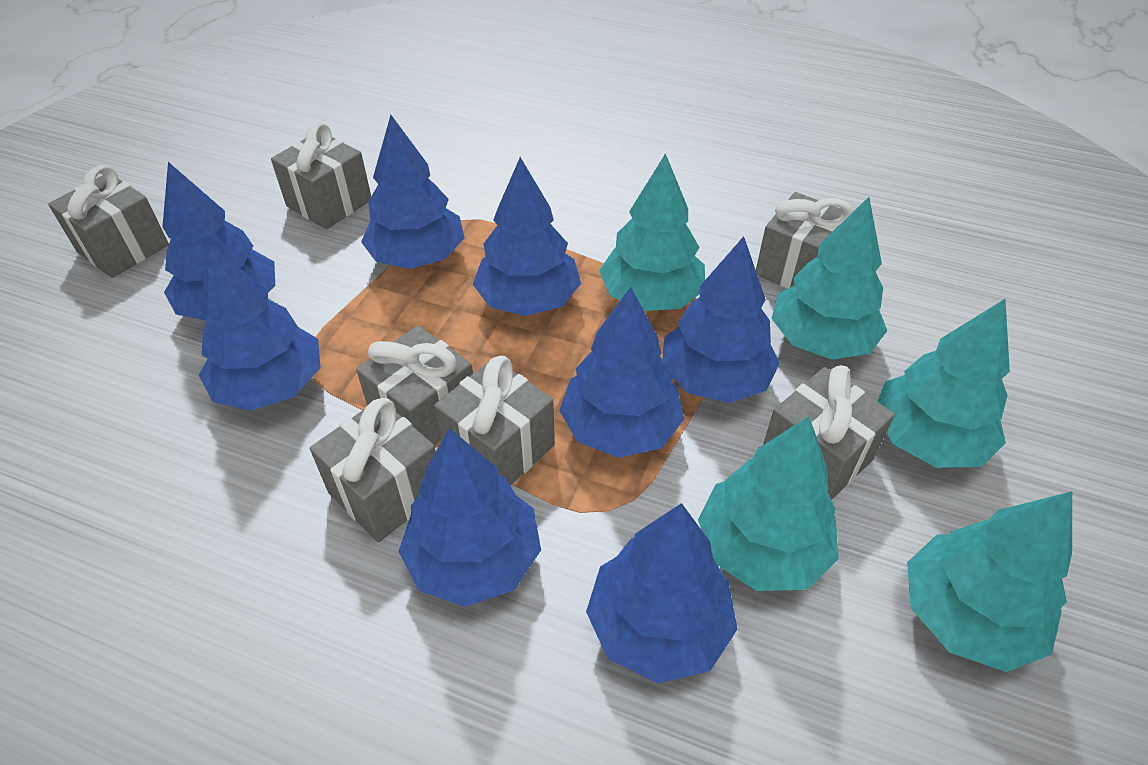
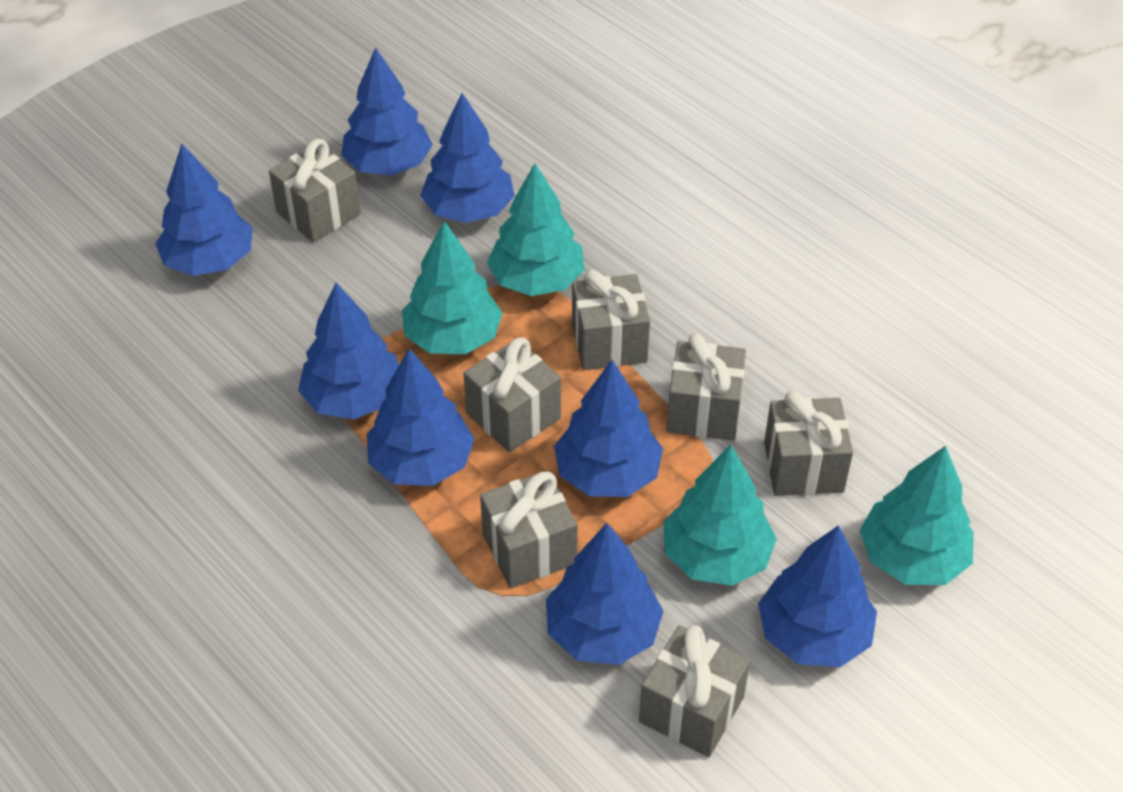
turquoise tree: 5 -> 4

